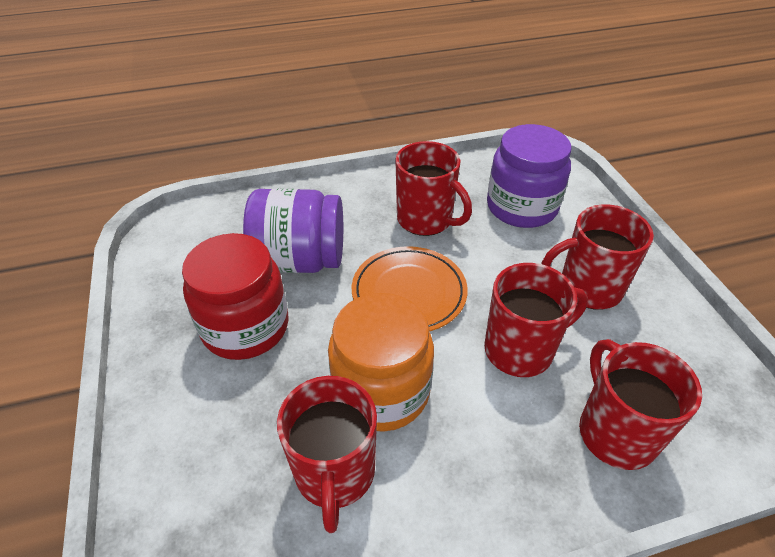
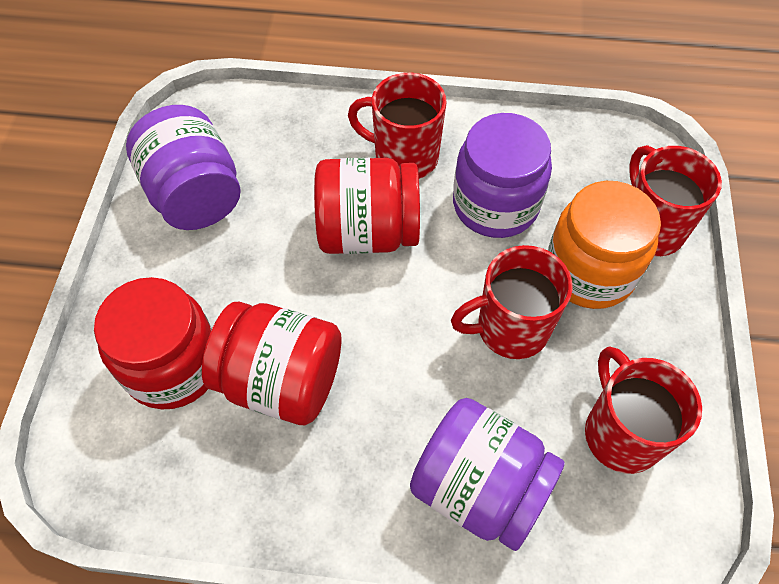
orange plate: 1 -> 0
purple jar: 2 -> 3
red jar: 1 -> 3
red mug: 5 -> 4

